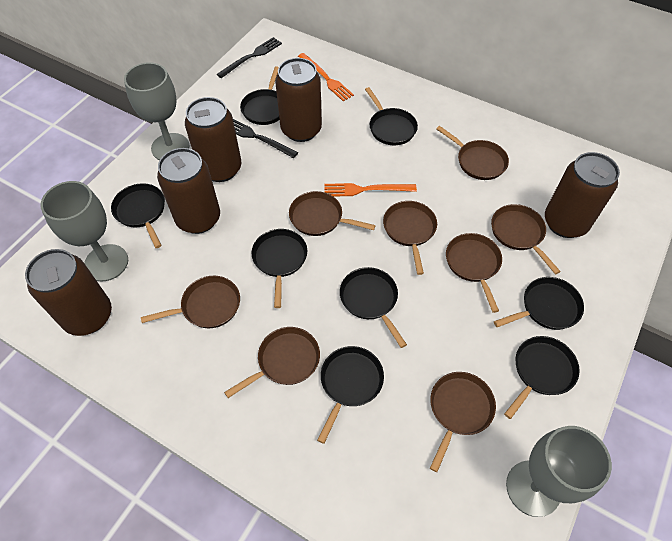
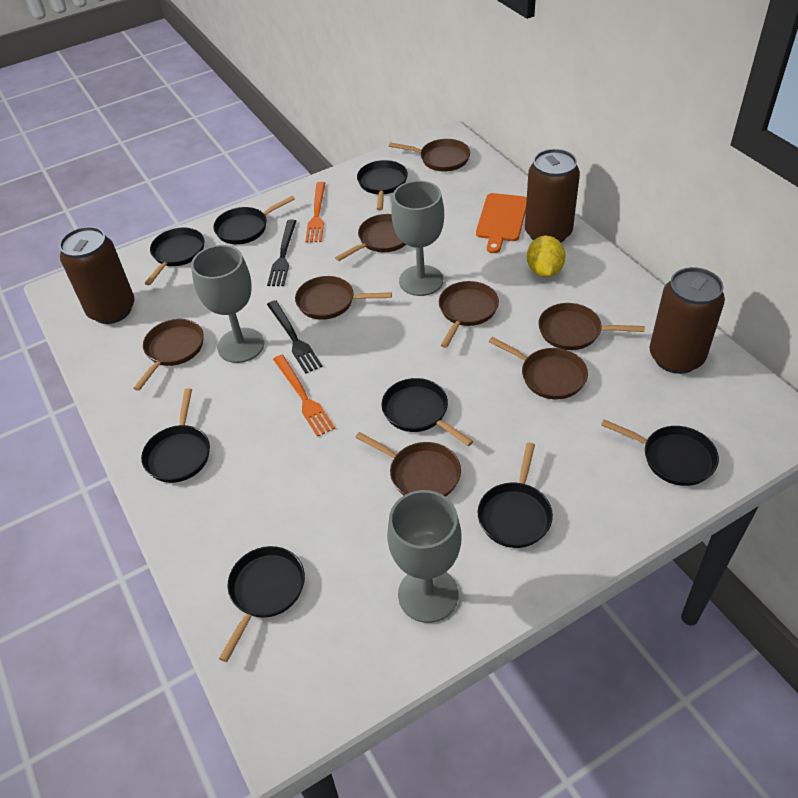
brown can: 5 -> 3
orange cutting board: 0 -> 1
yellow lemon: 0 -> 1

